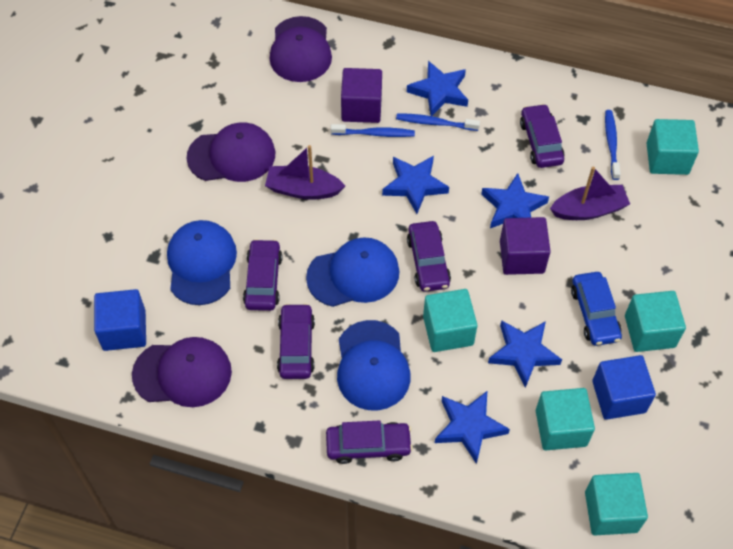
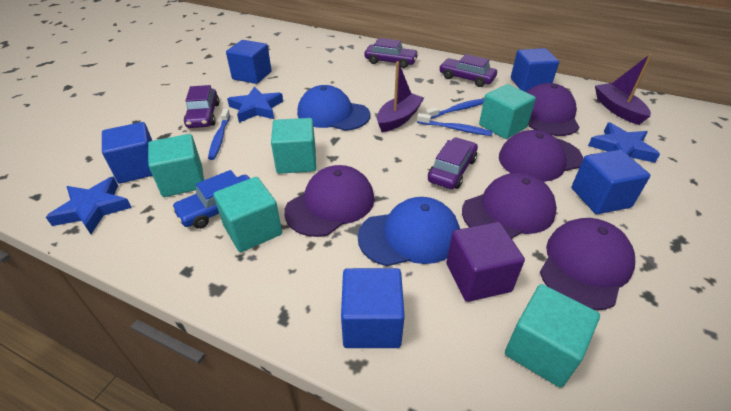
blue cap: 3 -> 2
blue cube: 2 -> 5
blue star: 5 -> 3
purple cap: 3 -> 5
purple car: 5 -> 4
purple cube: 2 -> 1

